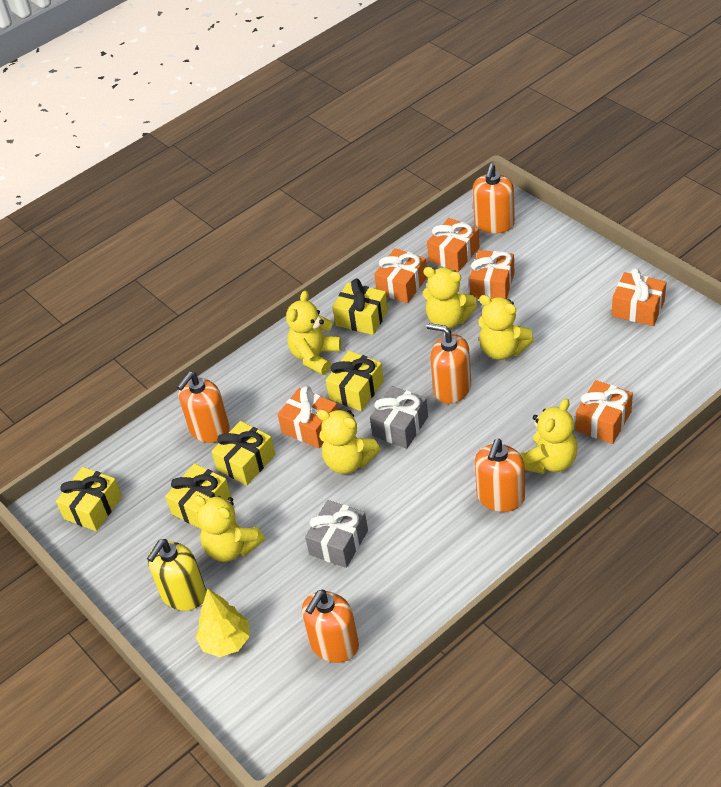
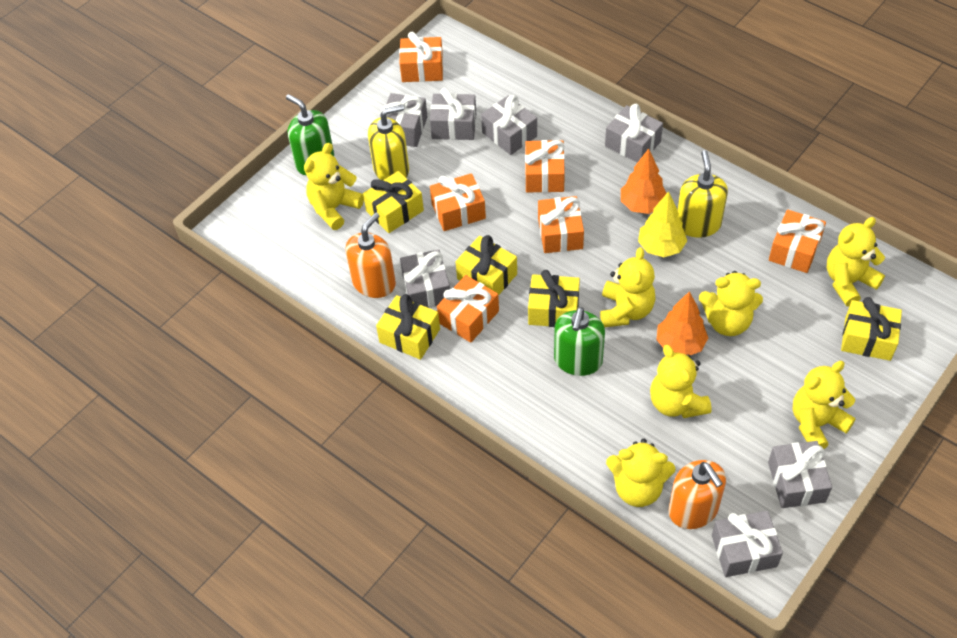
green soap dispenser: 0 -> 2
grey gift: 2 -> 7
orange soap dispenser: 5 -> 2
orange tree: 0 -> 2
yellow soap dispenser: 1 -> 2
yellow teddy bear: 6 -> 7

